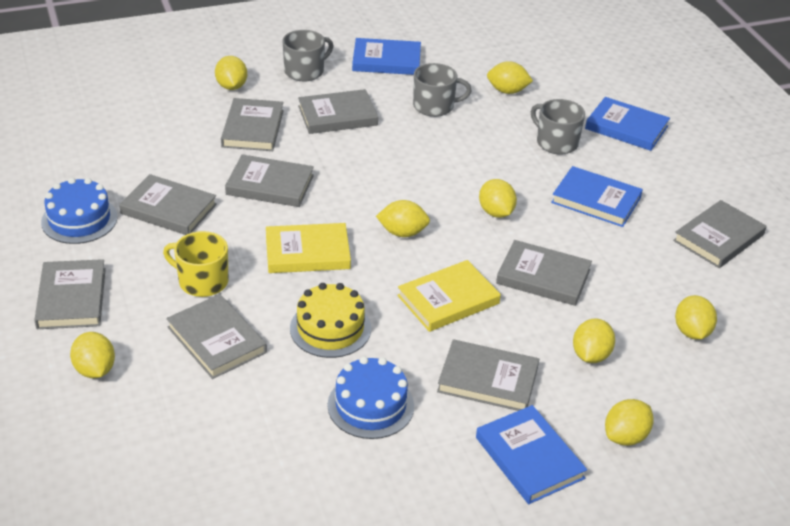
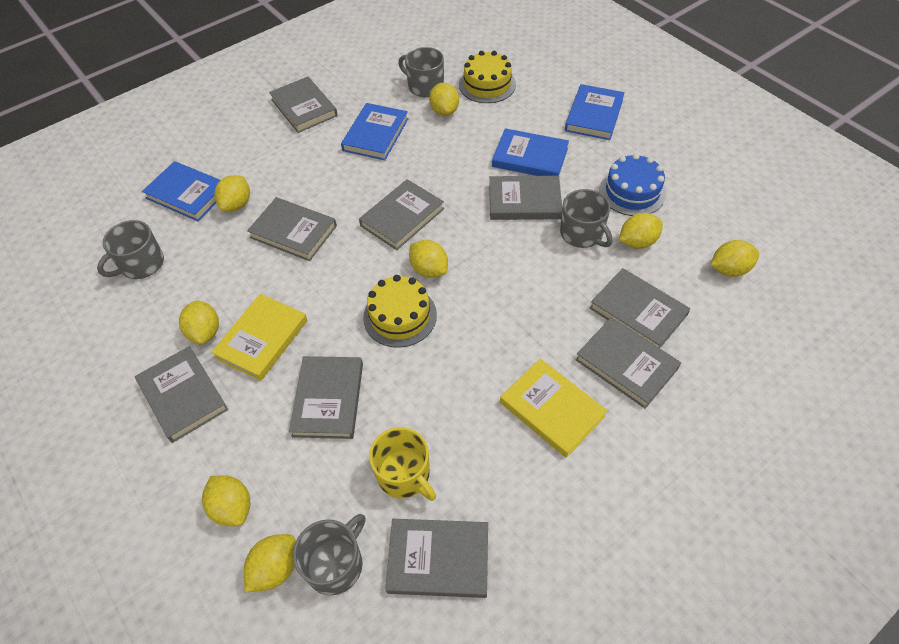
blue cake: 2 -> 1
grey mug: 3 -> 4
yellow cake: 1 -> 2

